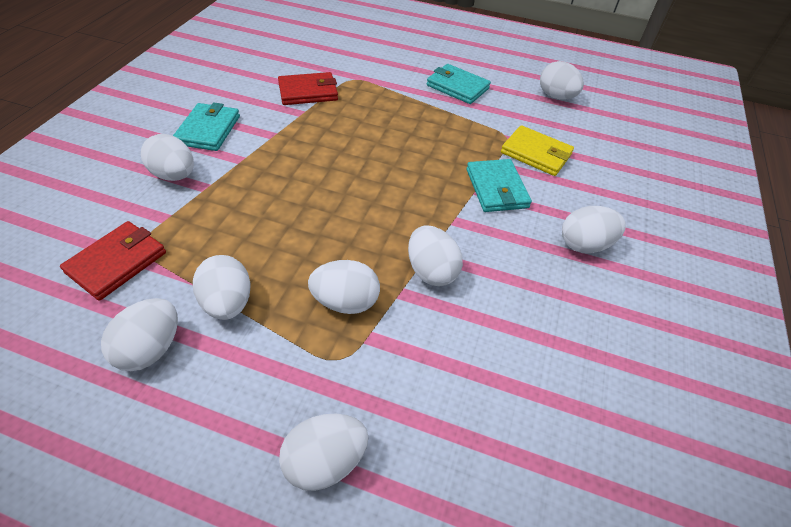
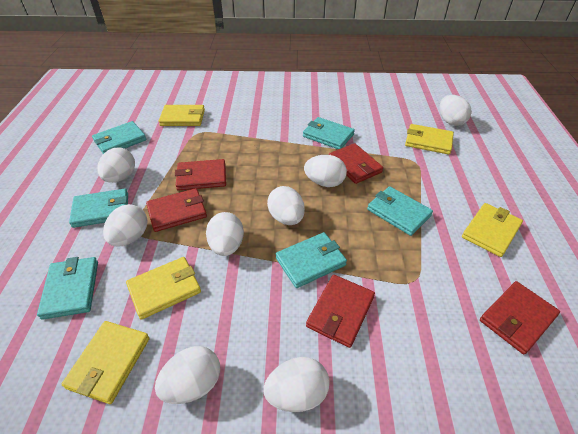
red wallet: 2 -> 5
turquoise wallet: 3 -> 6
yellow wallet: 1 -> 5

